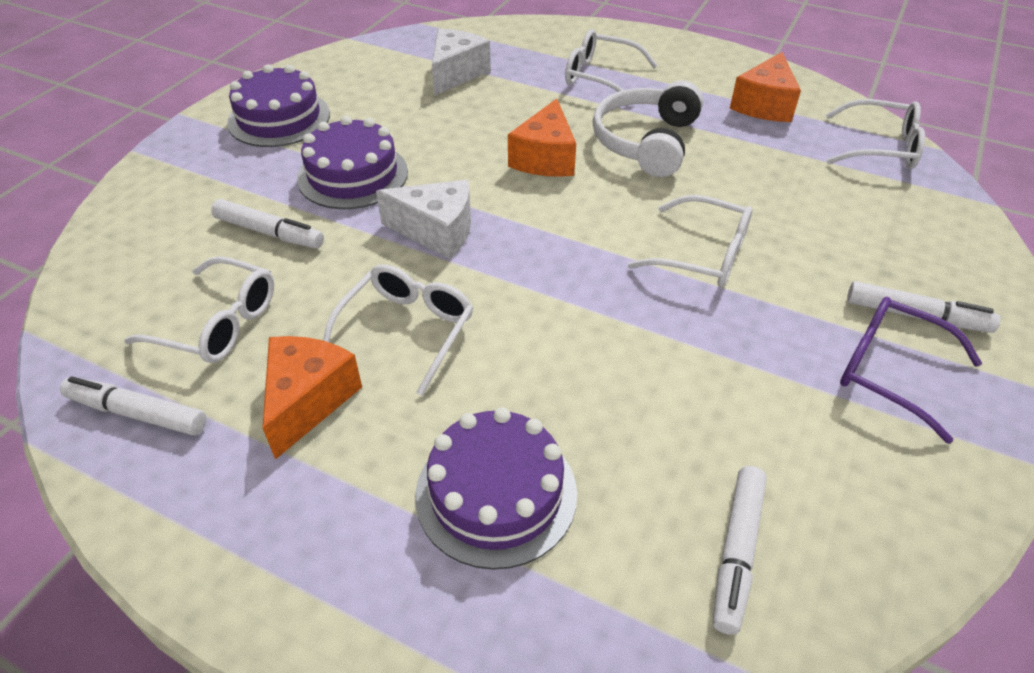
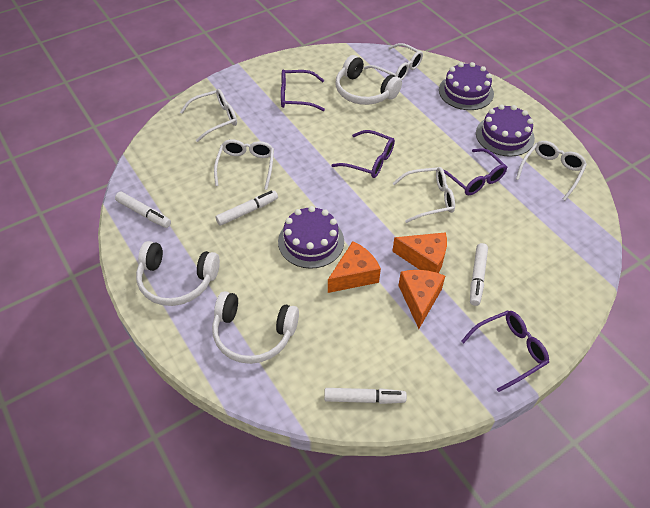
purple glasses: 1 -> 4
white cheese: 2 -> 0
white headphones: 1 -> 3

